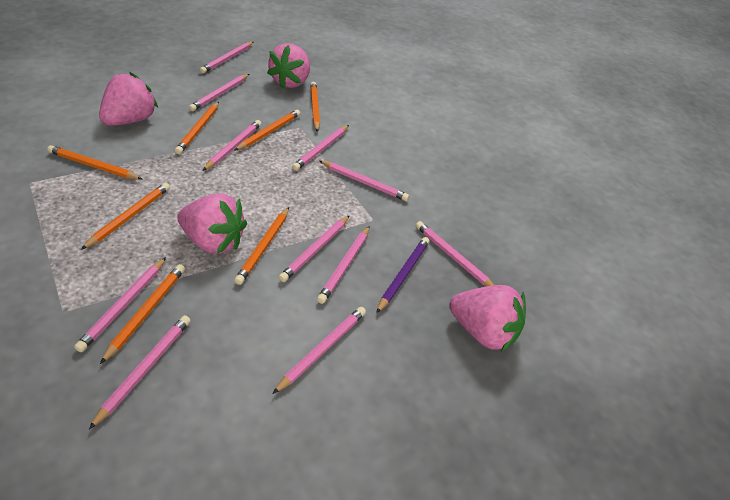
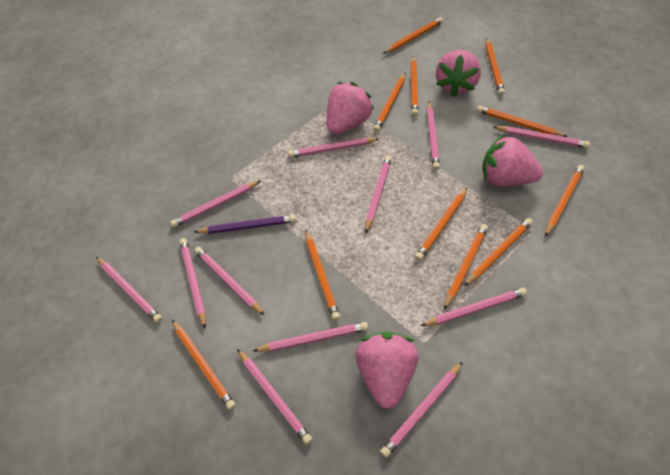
orange pencil: 7 -> 11
pink pencil: 11 -> 12

